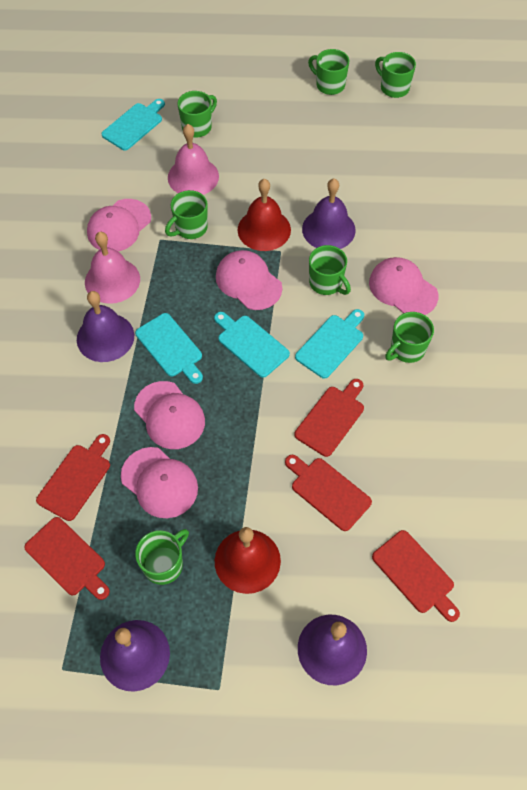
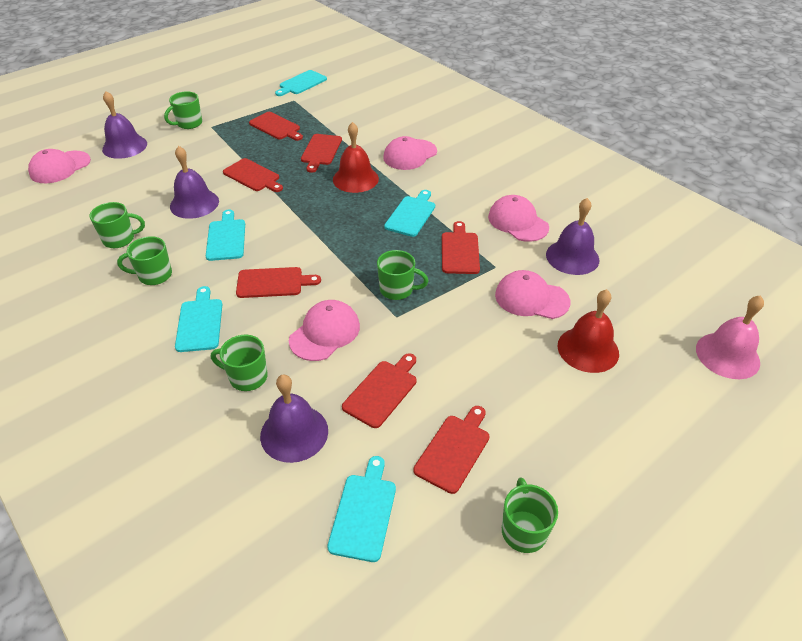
green mug: 7 -> 6
pink bell: 2 -> 1
red cutting board: 5 -> 7
turquoise cutting board: 4 -> 5

